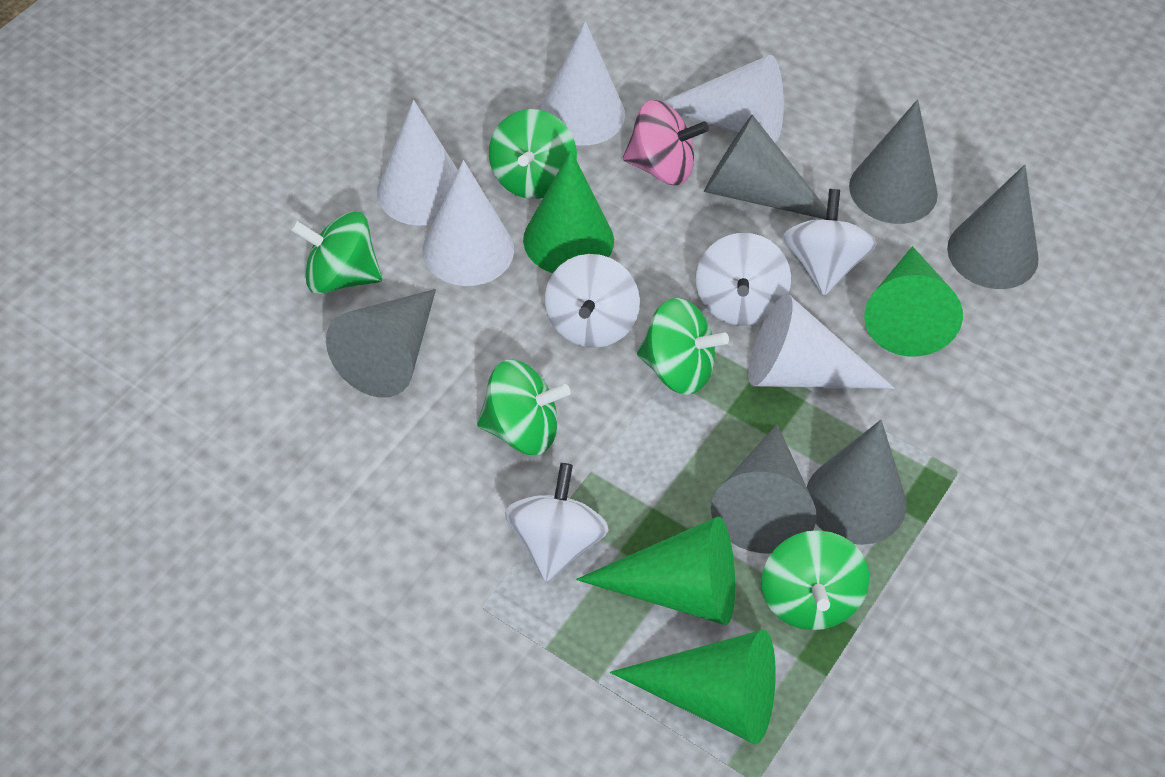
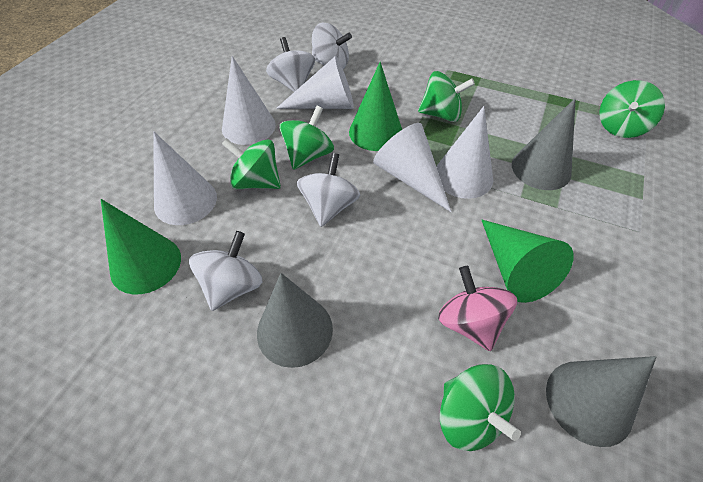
green cone: 4 -> 3
grey cone: 6 -> 3

